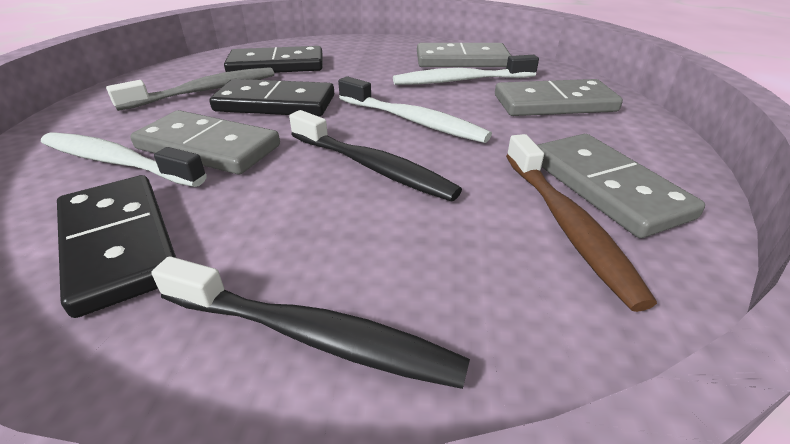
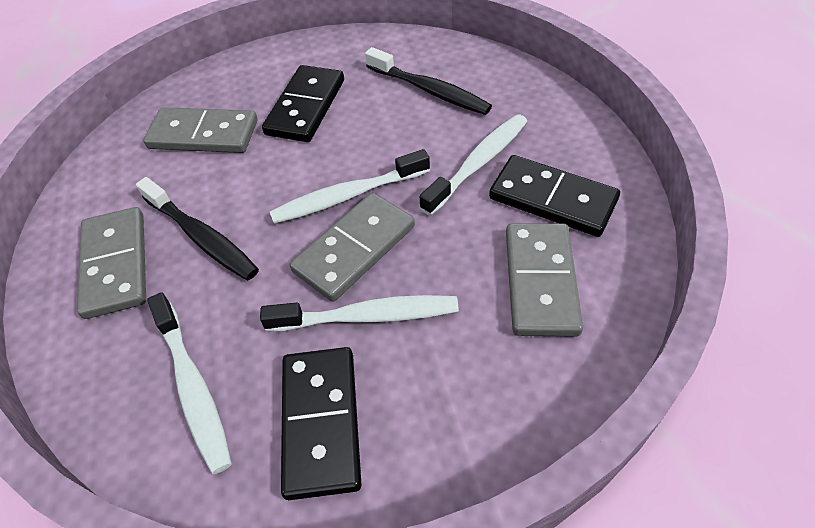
brown toothbrush: 1 -> 0
grey toothbrush: 1 -> 0
white toothbrush: 3 -> 4

